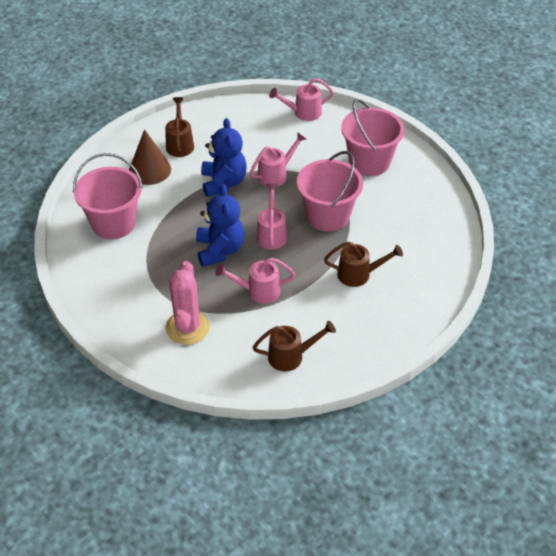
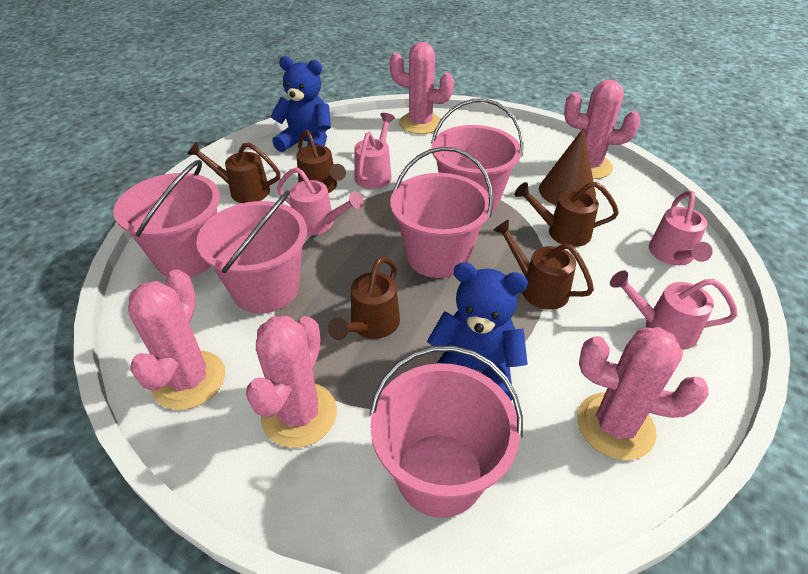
brown watering can: 3 -> 5
pink bucket: 3 -> 5
pink cactus: 1 -> 5

